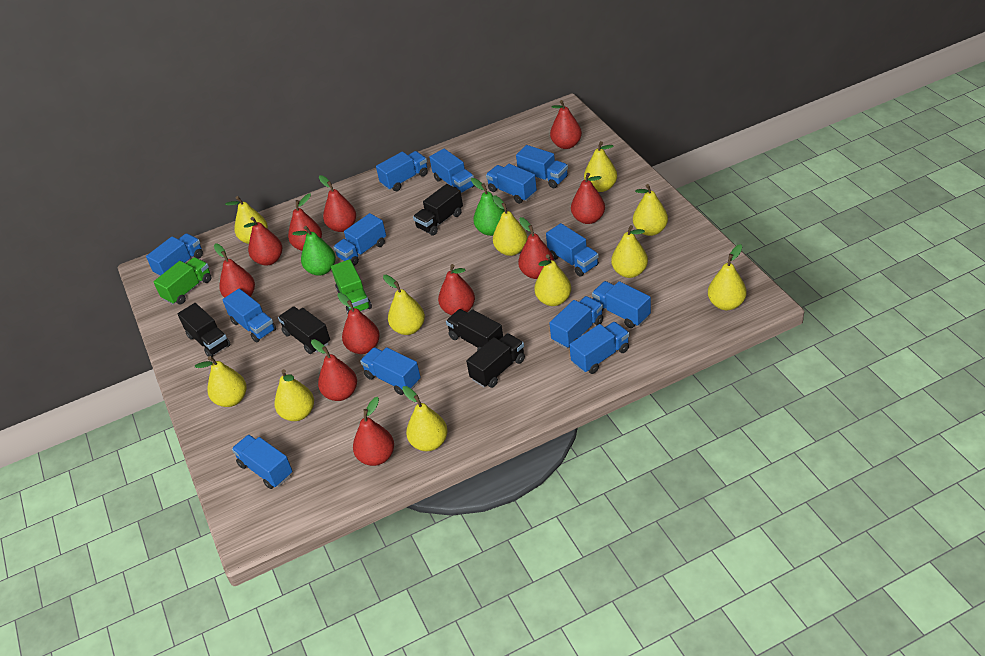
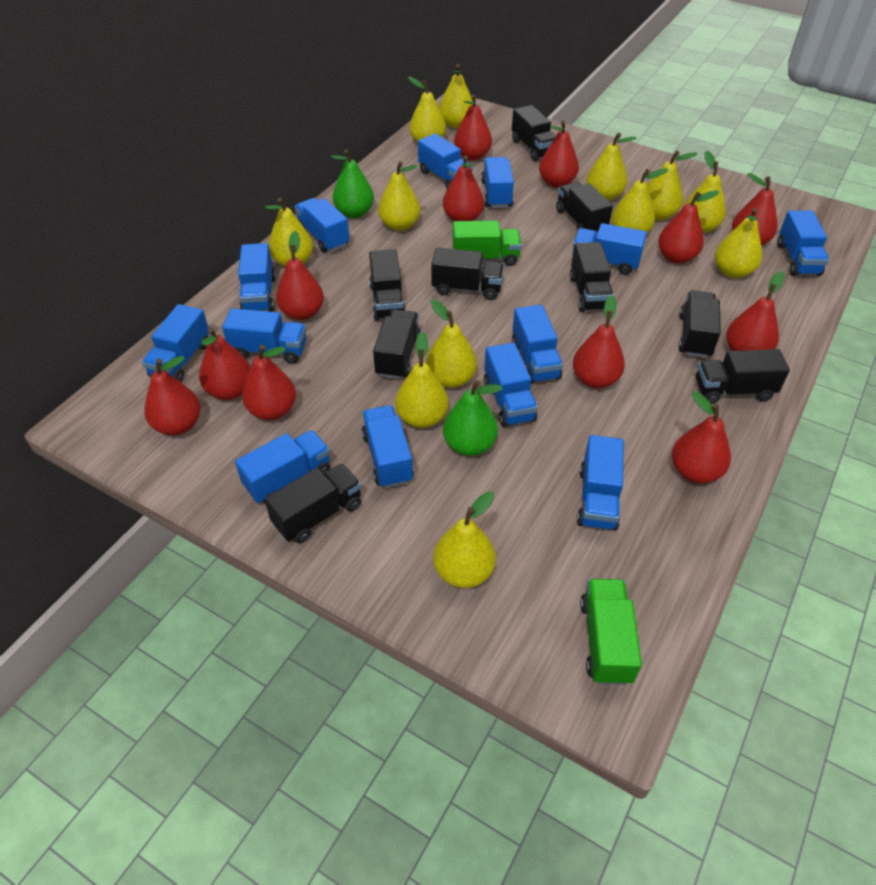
black truck: 5 -> 9
red pear: 11 -> 12
yellow pear: 11 -> 12

